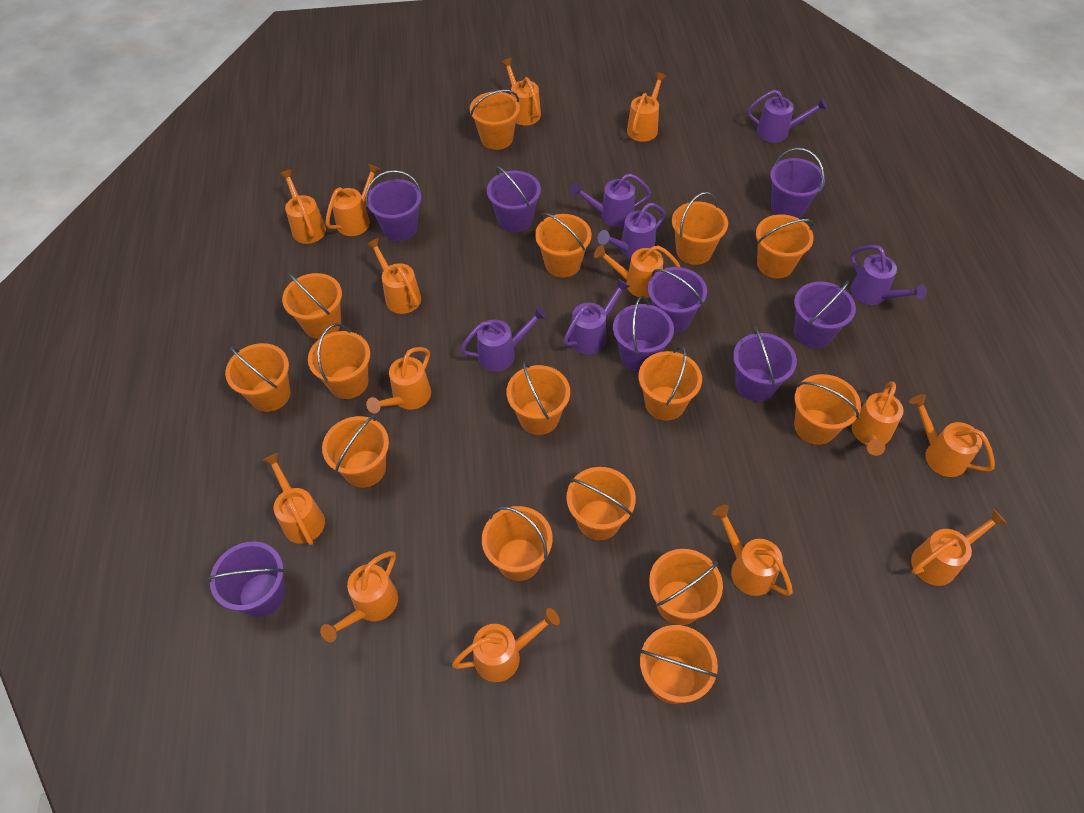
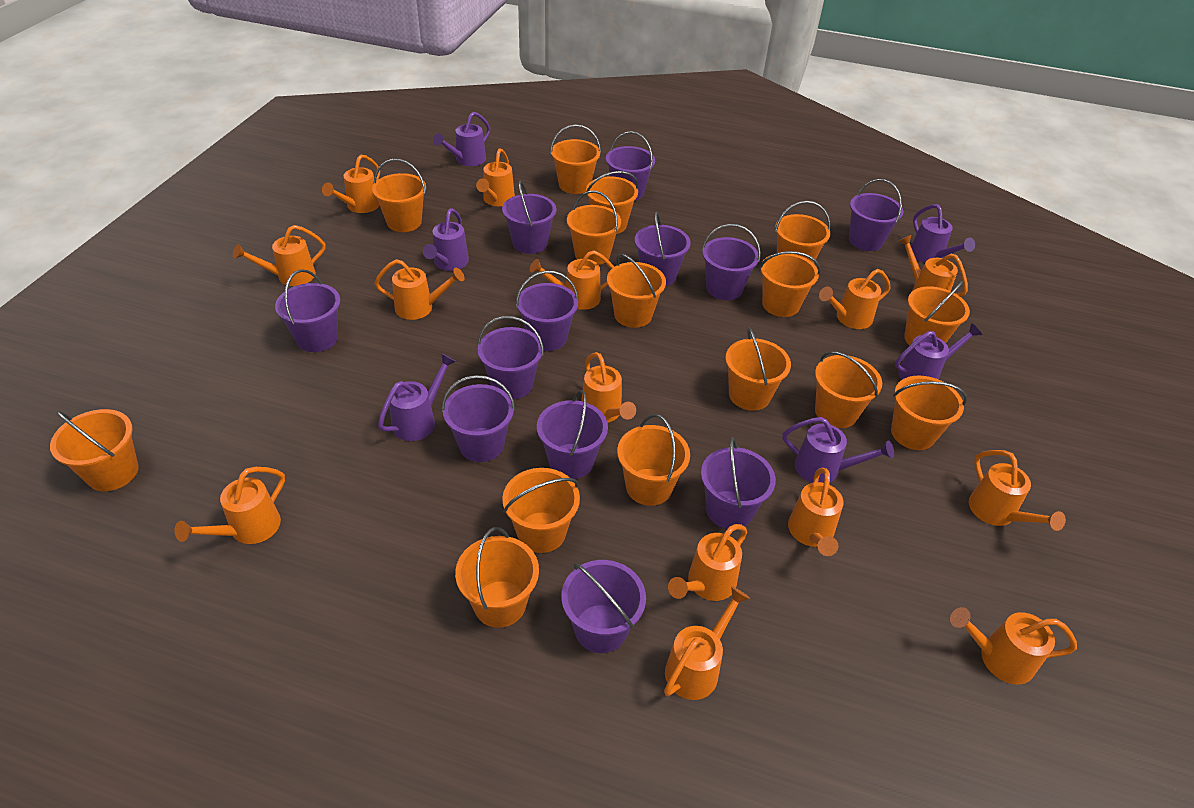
purple bucket: 8 -> 12

